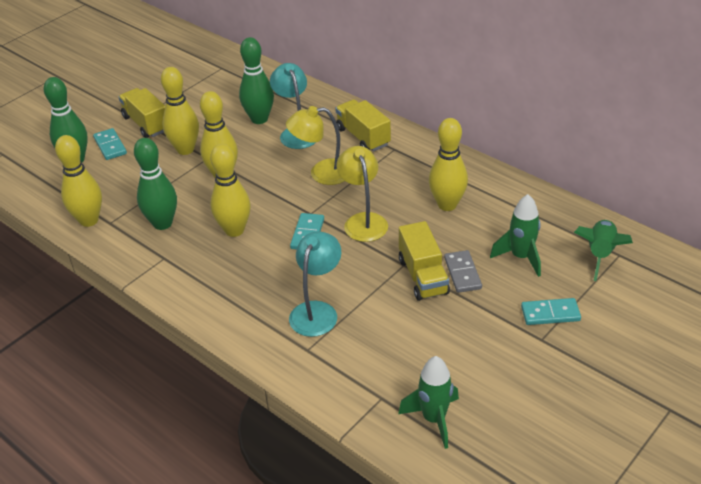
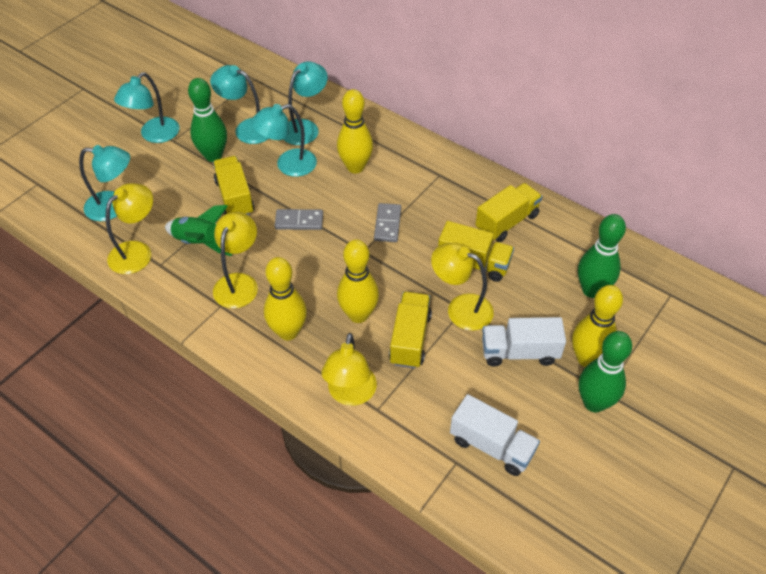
green rocket: 3 -> 1
grey domino: 1 -> 2
turquoise domino: 3 -> 0
turquoise lamp: 2 -> 5
white truck: 0 -> 2
yellow bowling pin: 5 -> 4
yellow lamp: 2 -> 4
yellow truck: 3 -> 4

